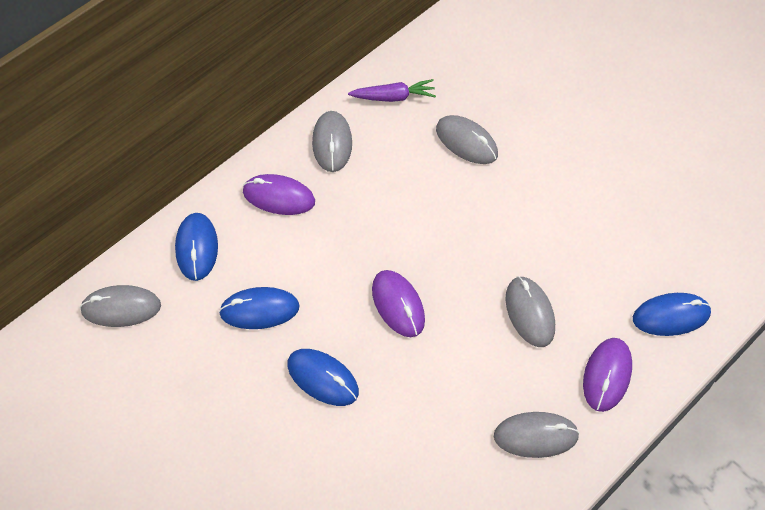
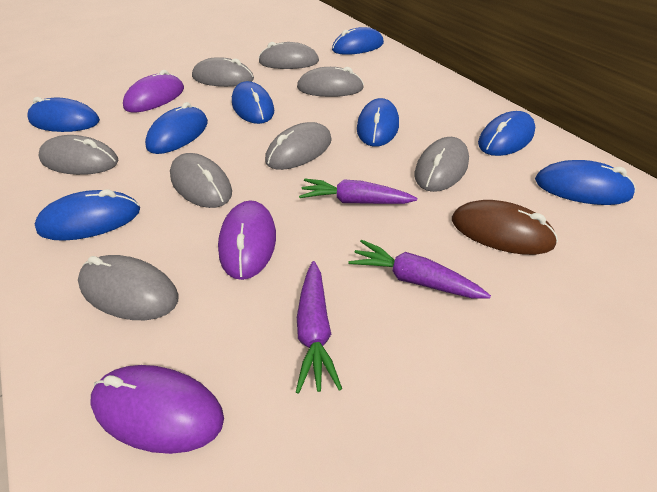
blue mouse: 4 -> 8
brown mouse: 0 -> 1
grey mouse: 5 -> 8
purple carrot: 1 -> 3

